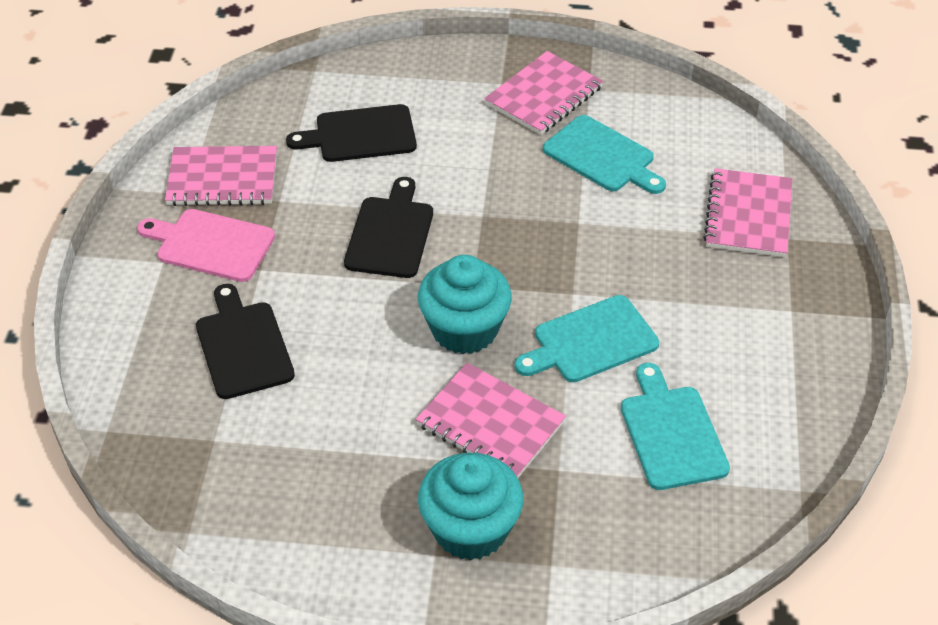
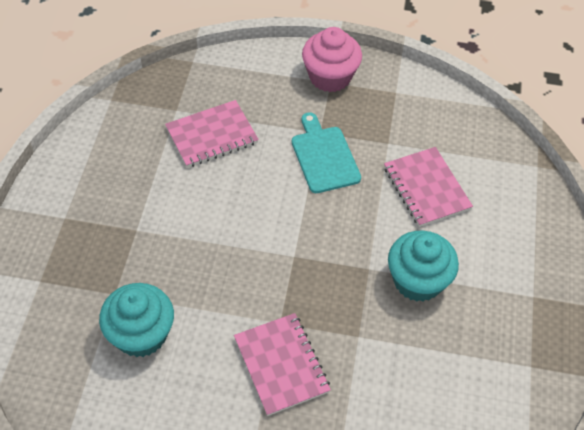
black cutting board: 3 -> 0
pink cupcake: 0 -> 1
pink cutting board: 1 -> 0
pink notebook: 4 -> 3
turquoise cutting board: 3 -> 1

